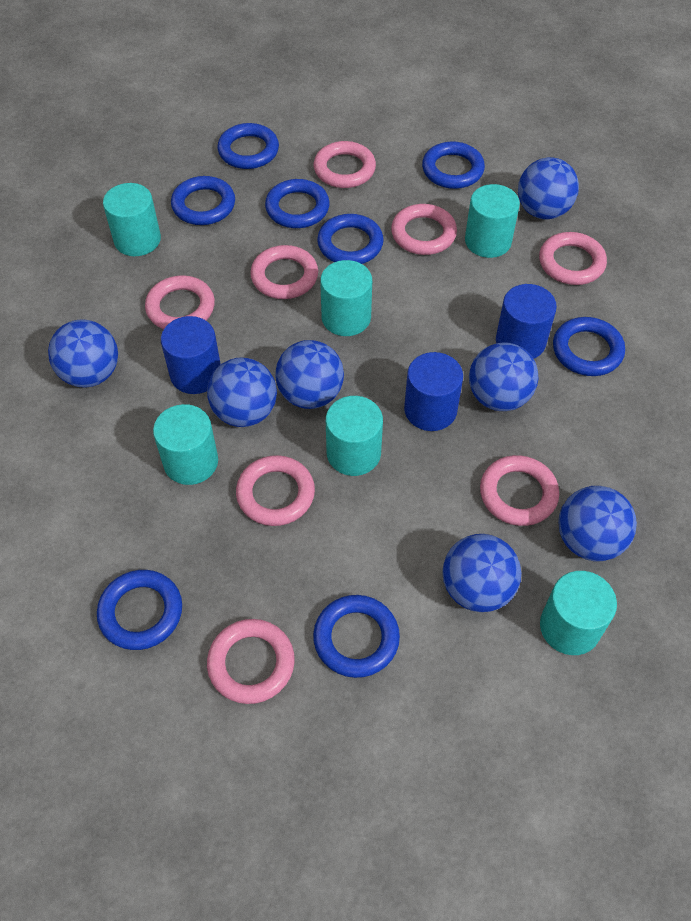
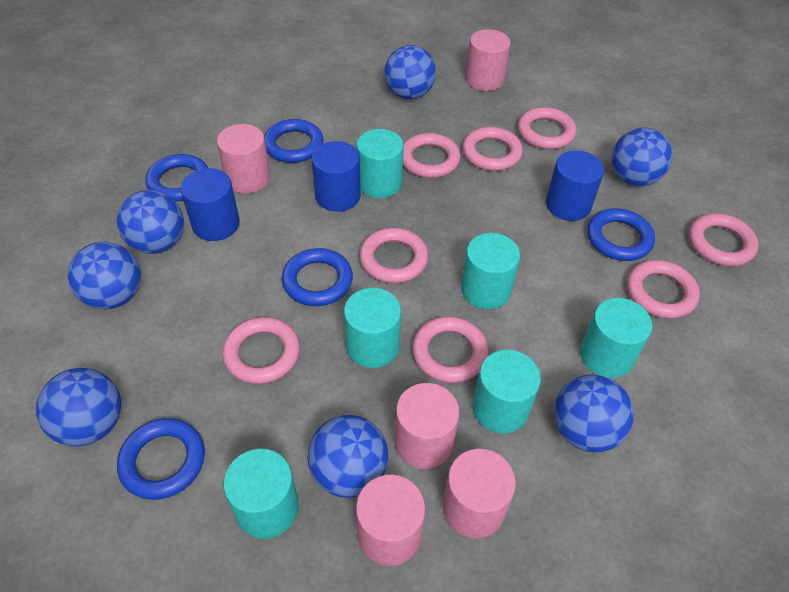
blue ring: 8 -> 5
pink cylinder: 0 -> 5

